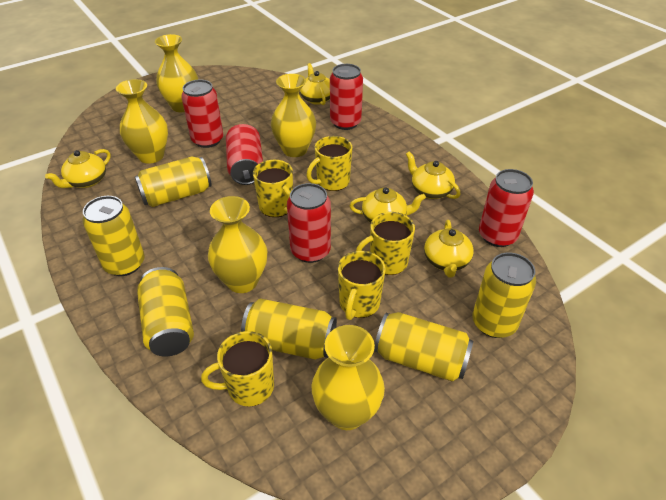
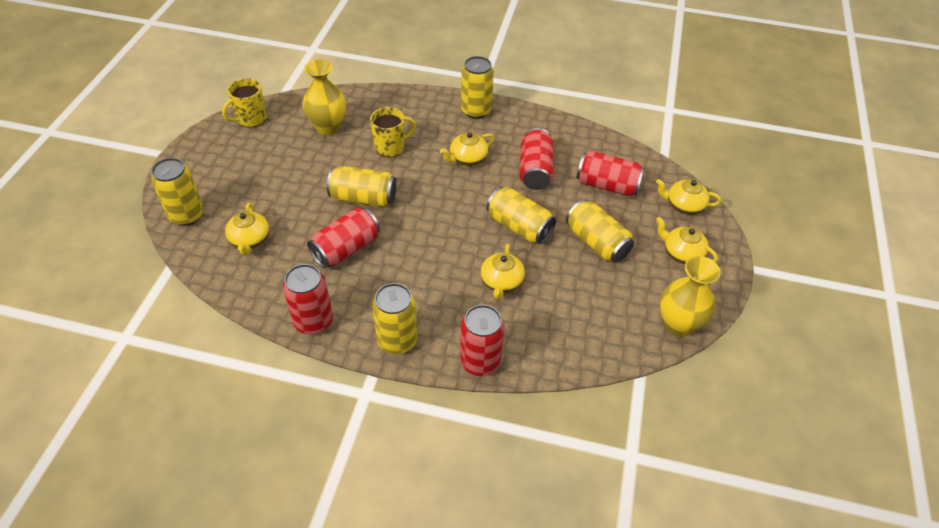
yellow mug: 5 -> 2
yellow vase: 5 -> 2

